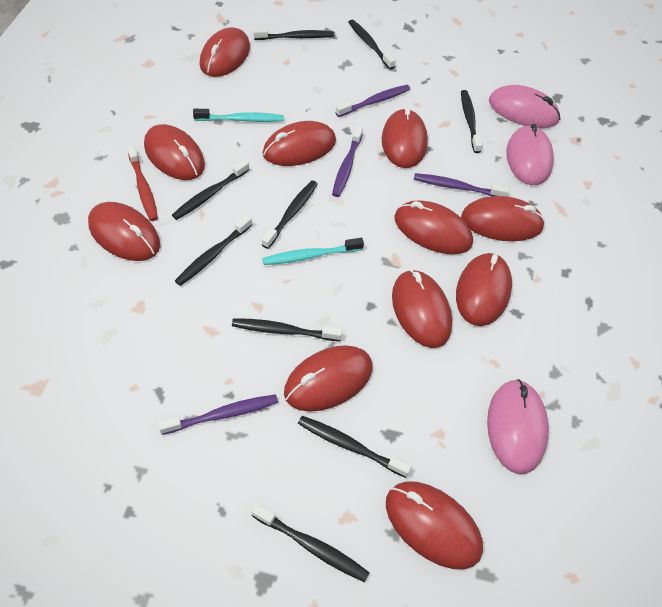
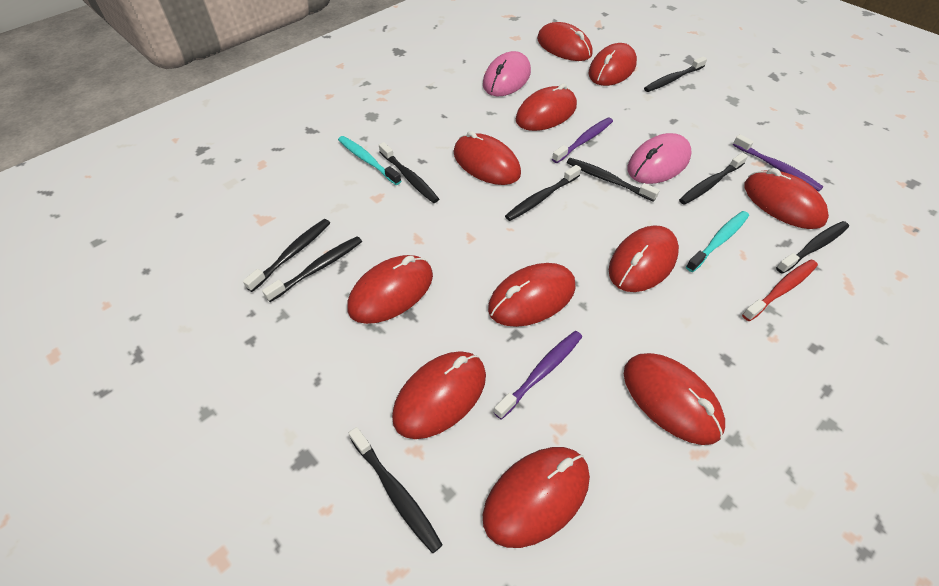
pink mouse: 3 -> 2
purple toothbrush: 4 -> 3

